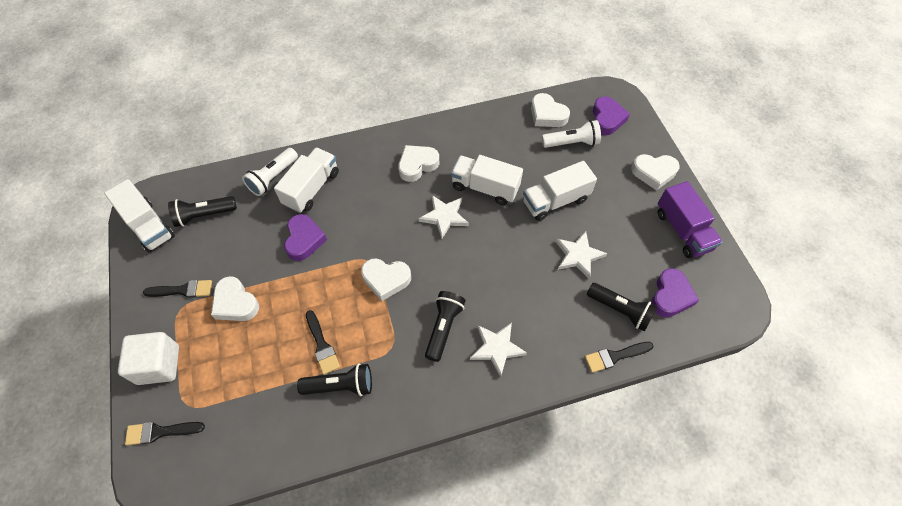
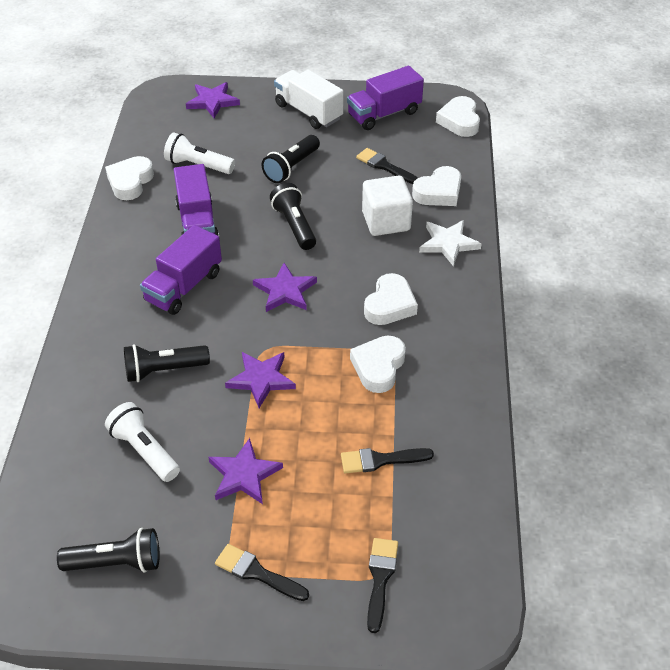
purple heart: 3 -> 0
purple star: 0 -> 4
purple truck: 1 -> 3
white star: 3 -> 1
white truck: 4 -> 1

